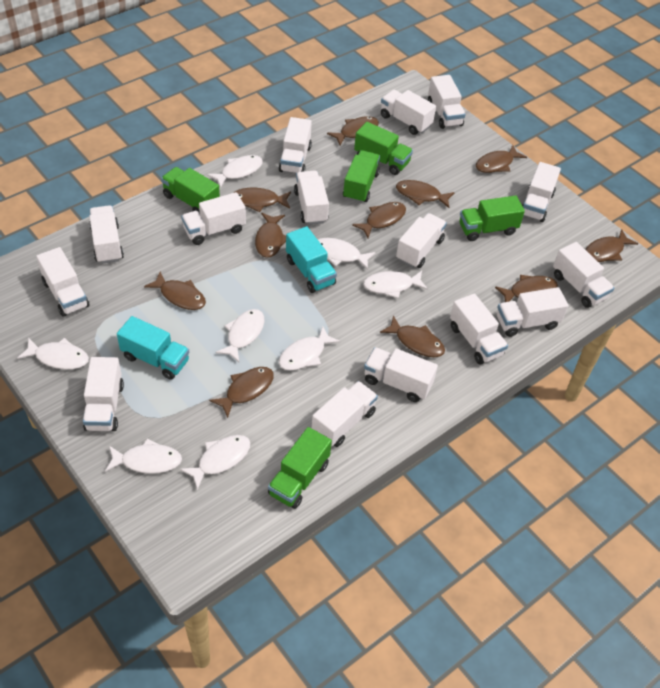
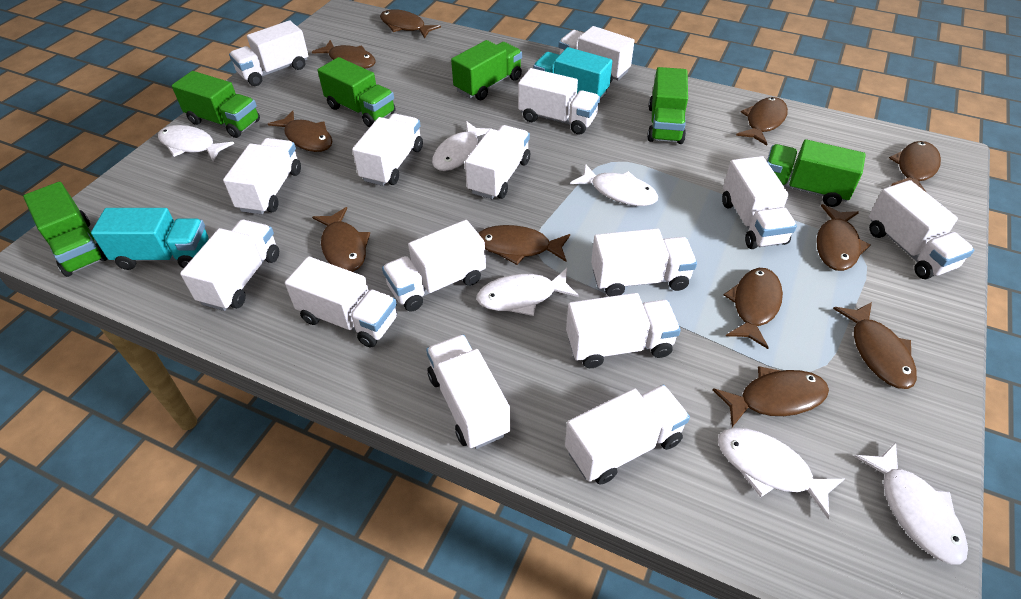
green truck: 5 -> 6
white fish: 8 -> 6

